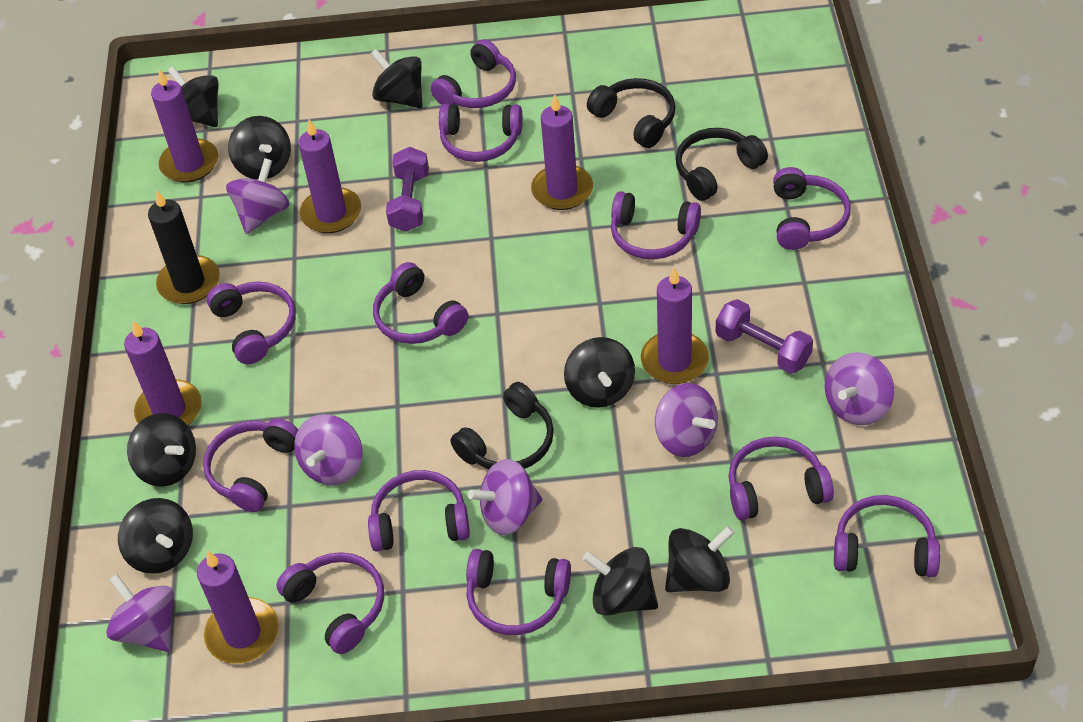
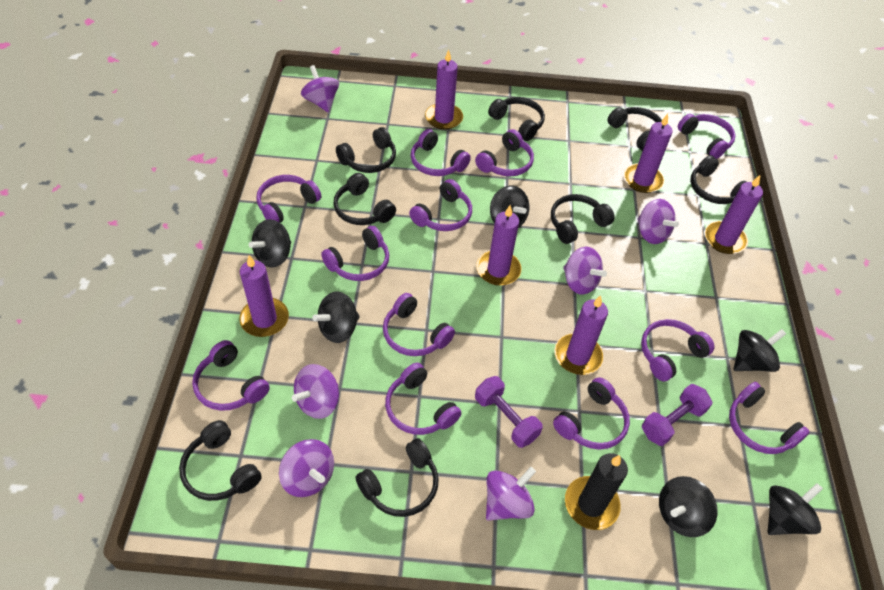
black headphones: 3 -> 8
black spinning top: 8 -> 6

